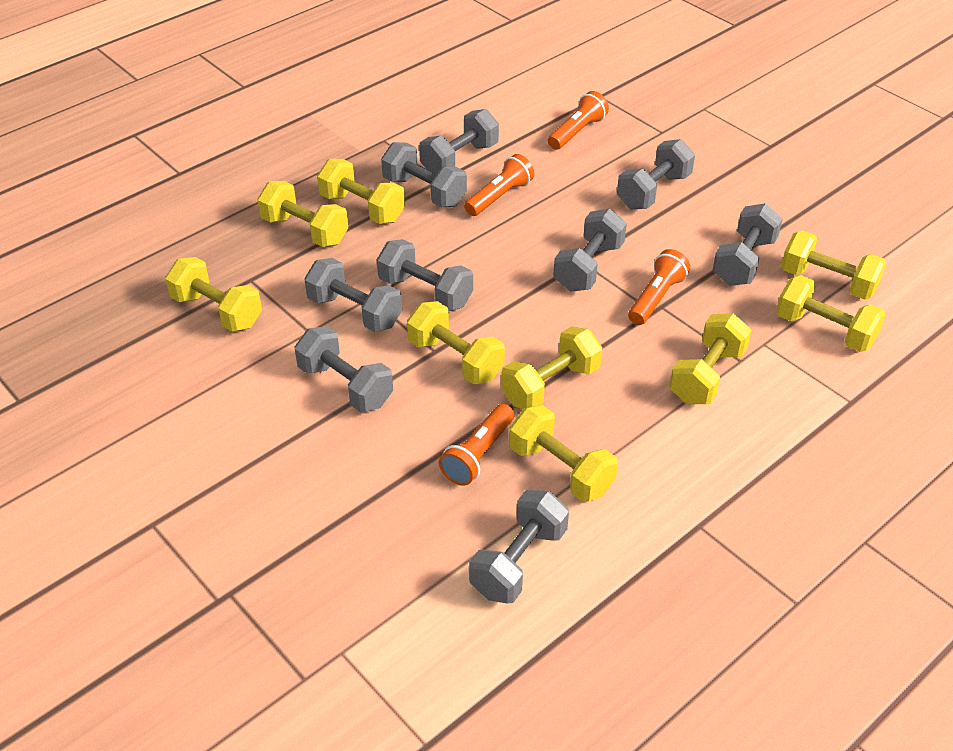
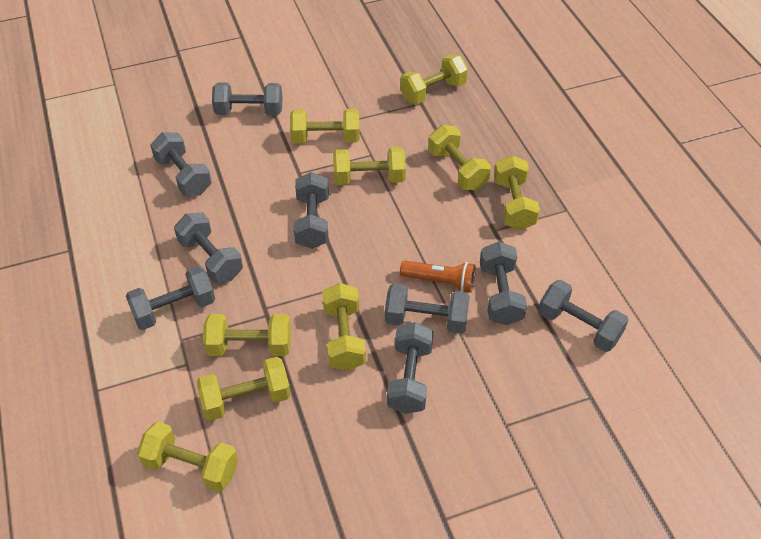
orange flashlight: 4 -> 1

